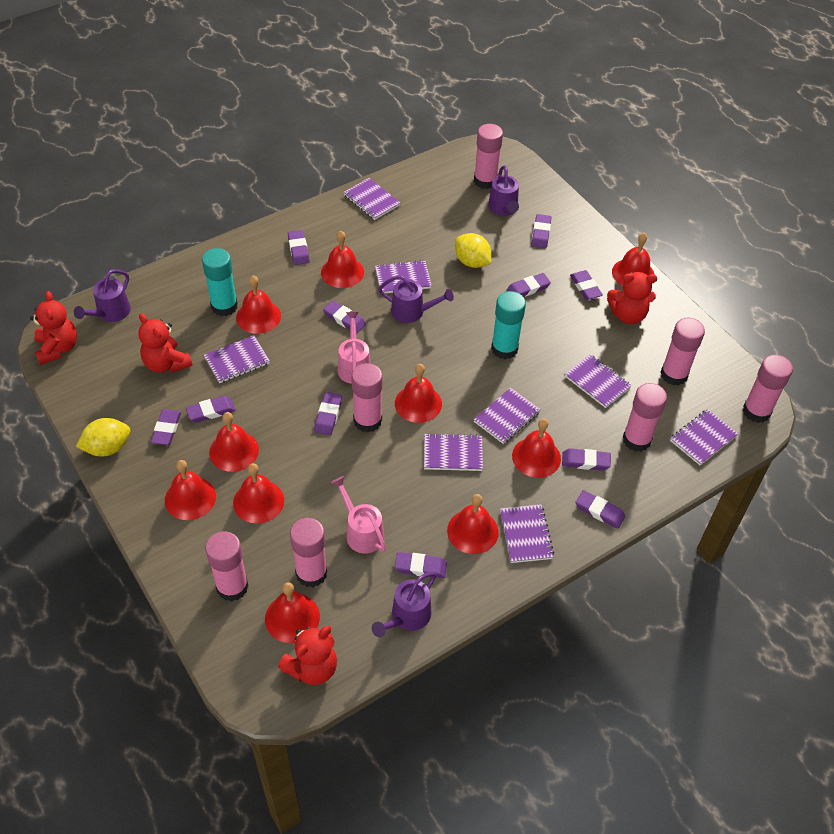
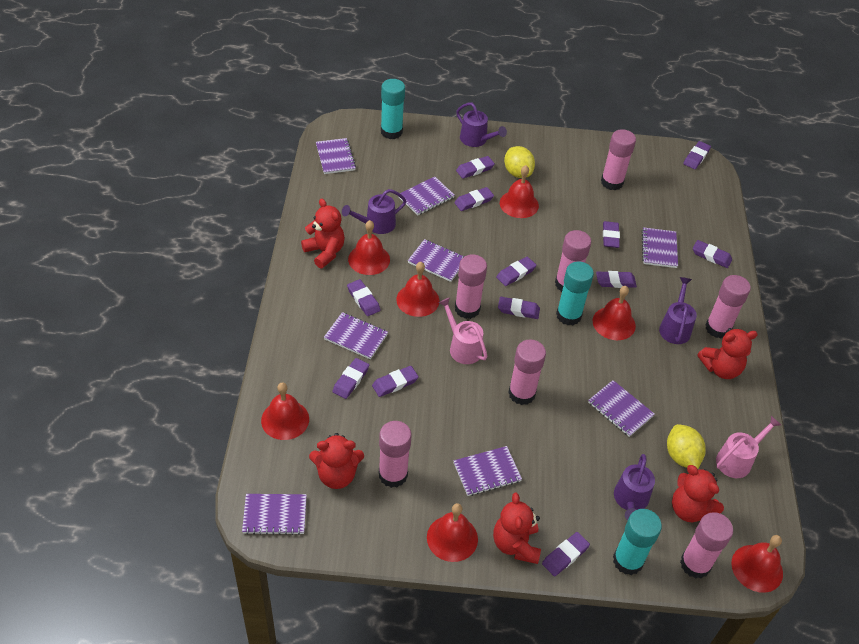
purple eraser: 11 -> 12
red bell: 10 -> 7
red teddy bear: 4 -> 5
turquoise glue stick: 2 -> 3

